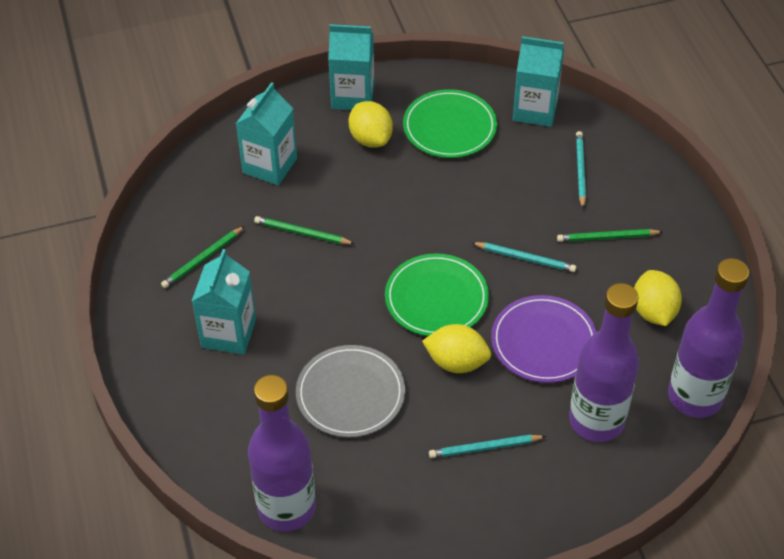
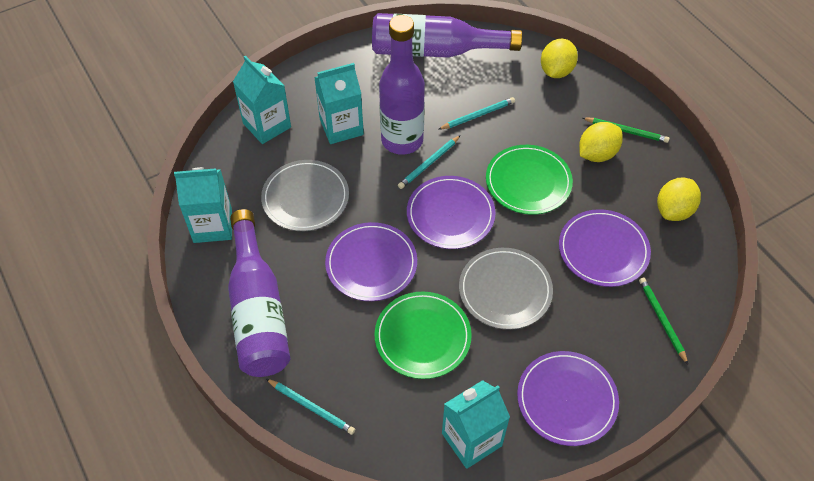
green pencil: 3 -> 2
grey plate: 1 -> 2
purple plate: 1 -> 4

